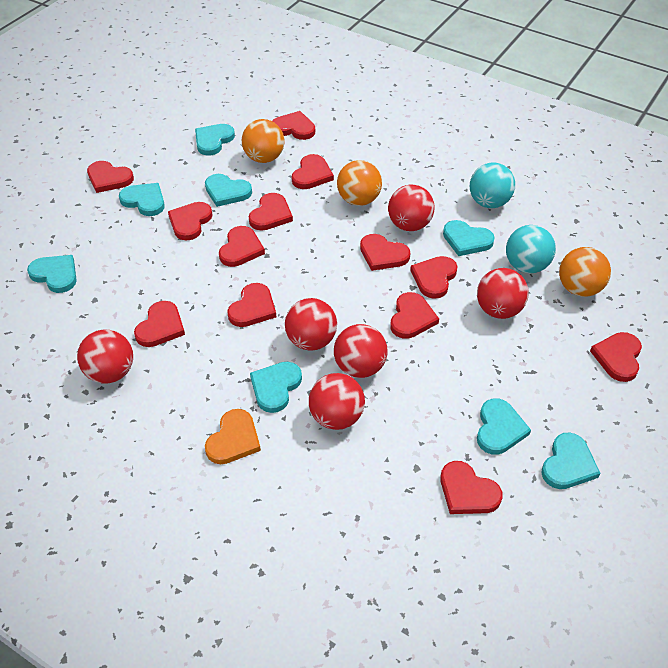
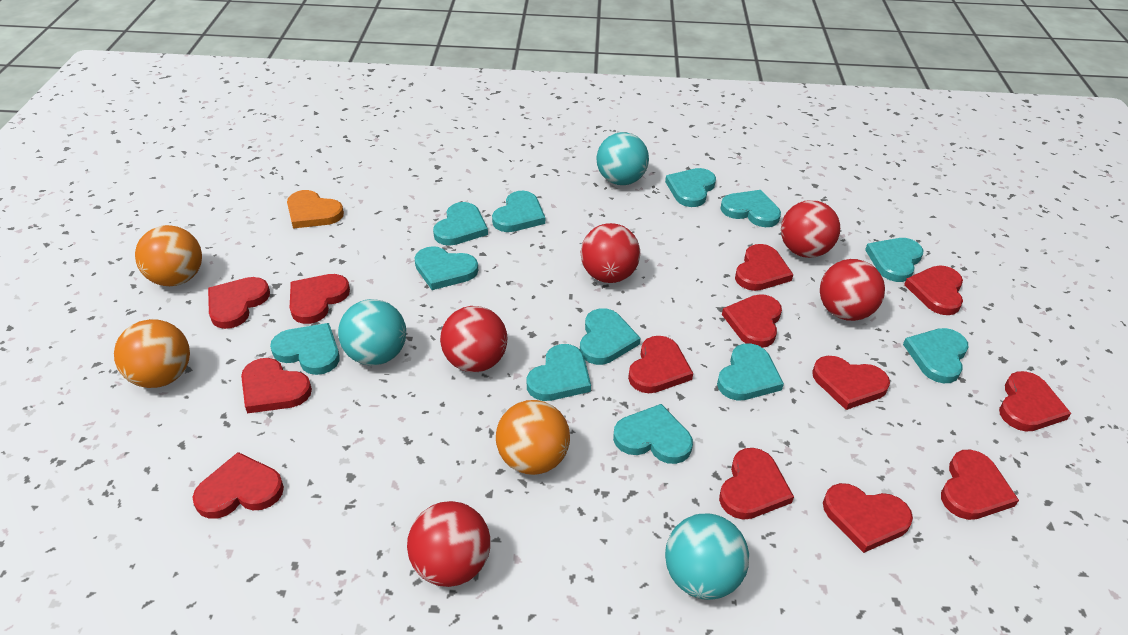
red ball: 6 -> 5
turquoise ball: 2 -> 3
turquoise heart: 8 -> 12

